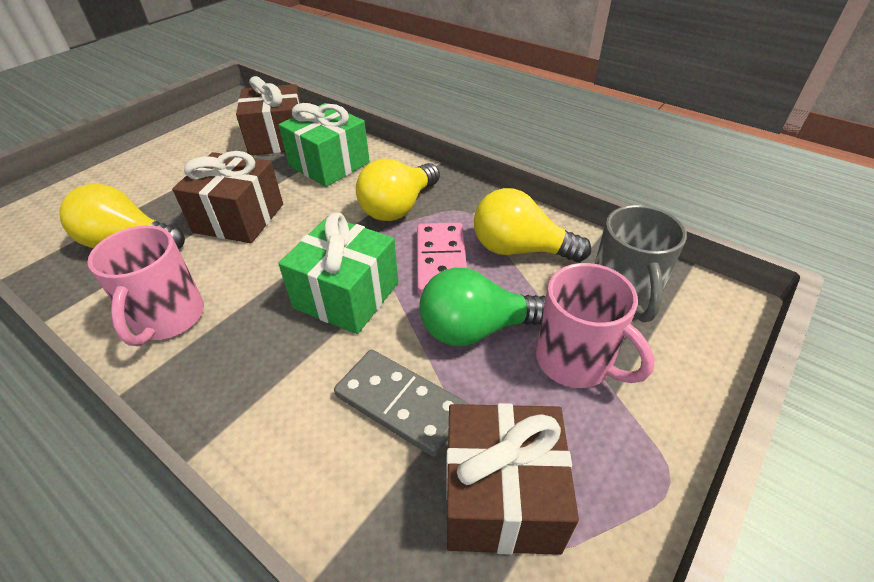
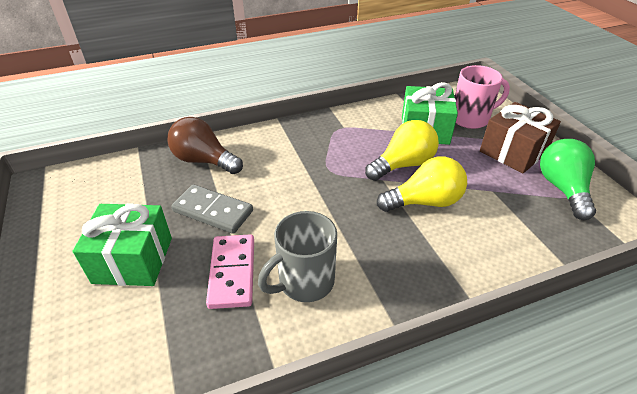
brown gift: 3 -> 1
brown light bulb: 0 -> 1
pink mug: 2 -> 1
yellow light bulb: 3 -> 2

